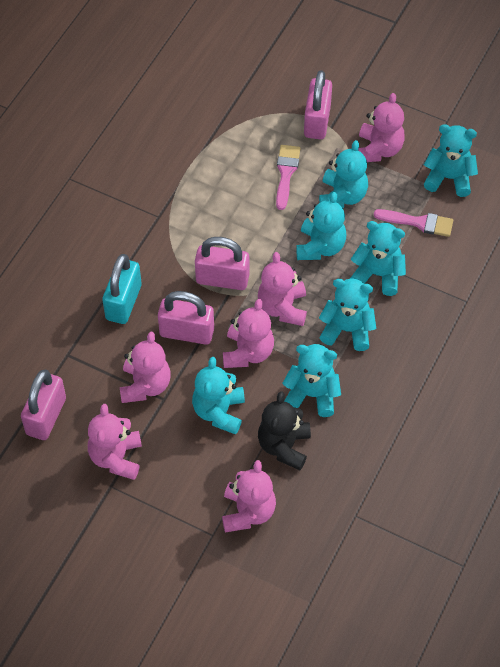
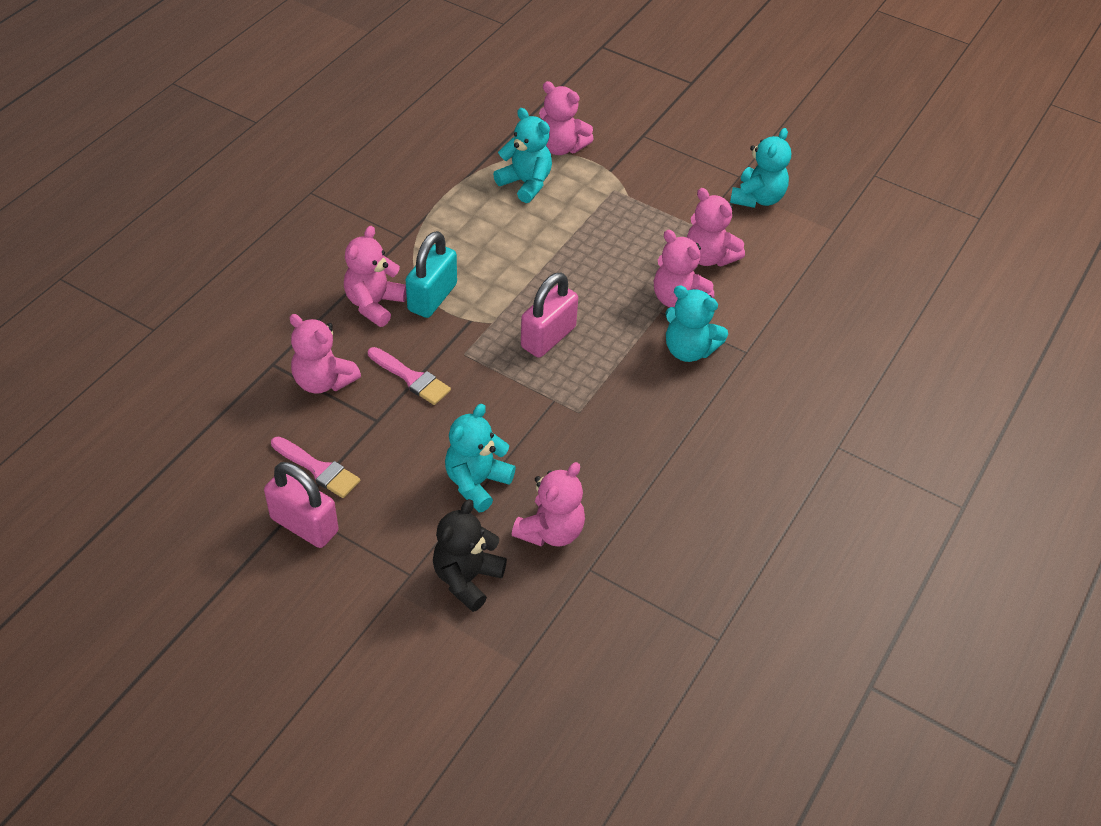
pink padlock: 4 -> 2
turquoise teddy bear: 7 -> 4

